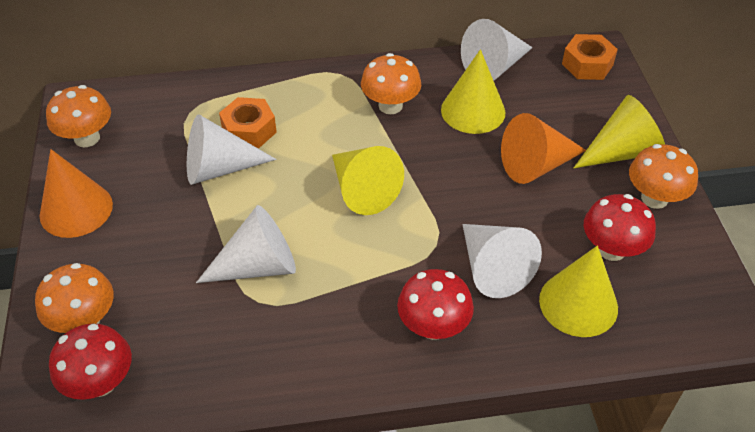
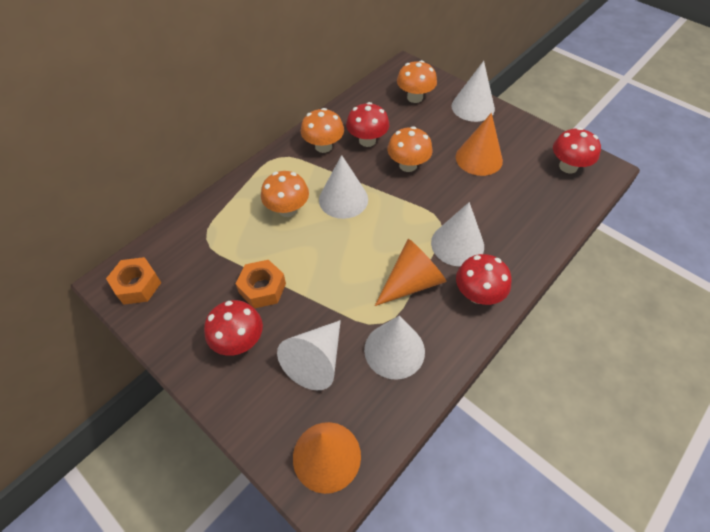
orange cone: 2 -> 3
red mushroom: 3 -> 4
white cone: 4 -> 5
yellow cone: 4 -> 0

